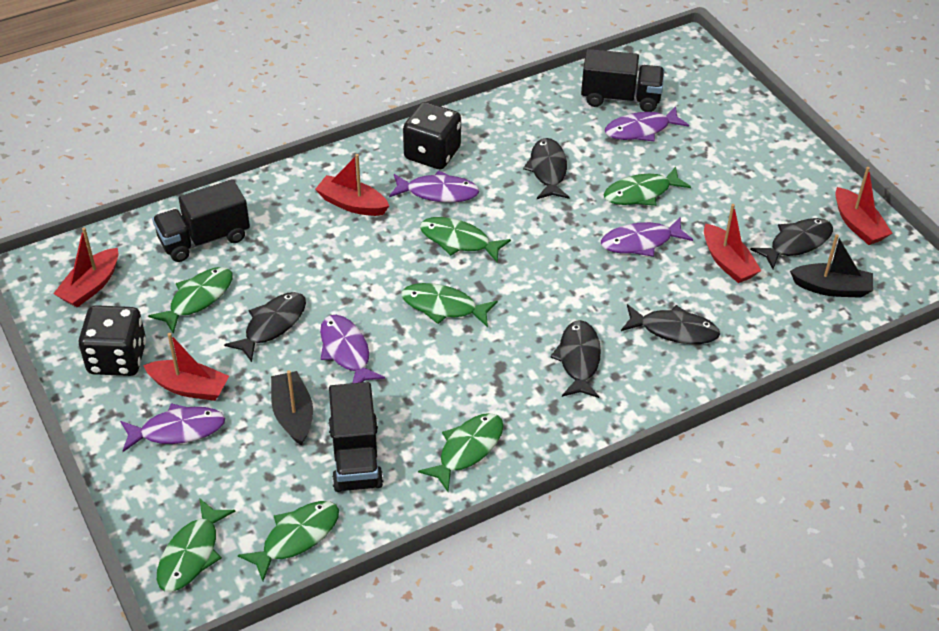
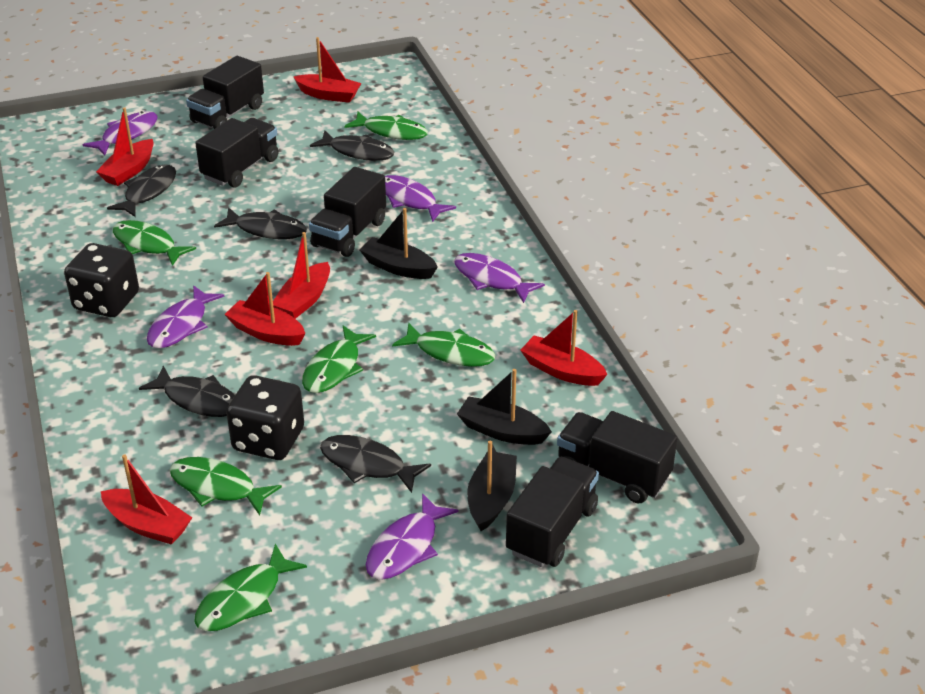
black boat: 2 -> 3
black truck: 3 -> 5
green fish: 7 -> 6
red boat: 5 -> 6

